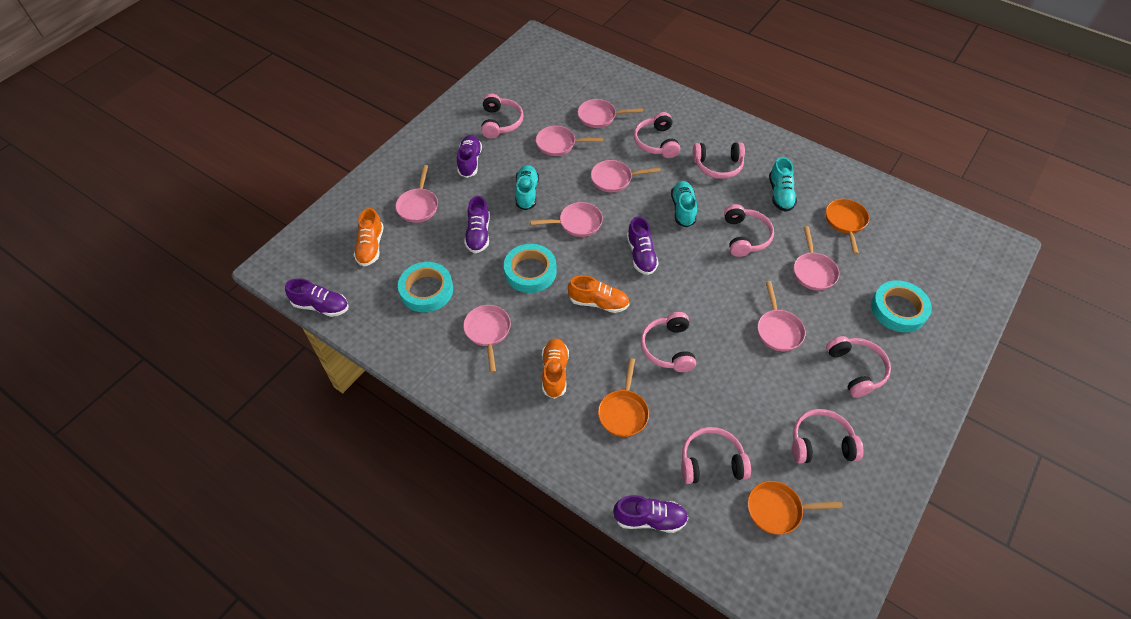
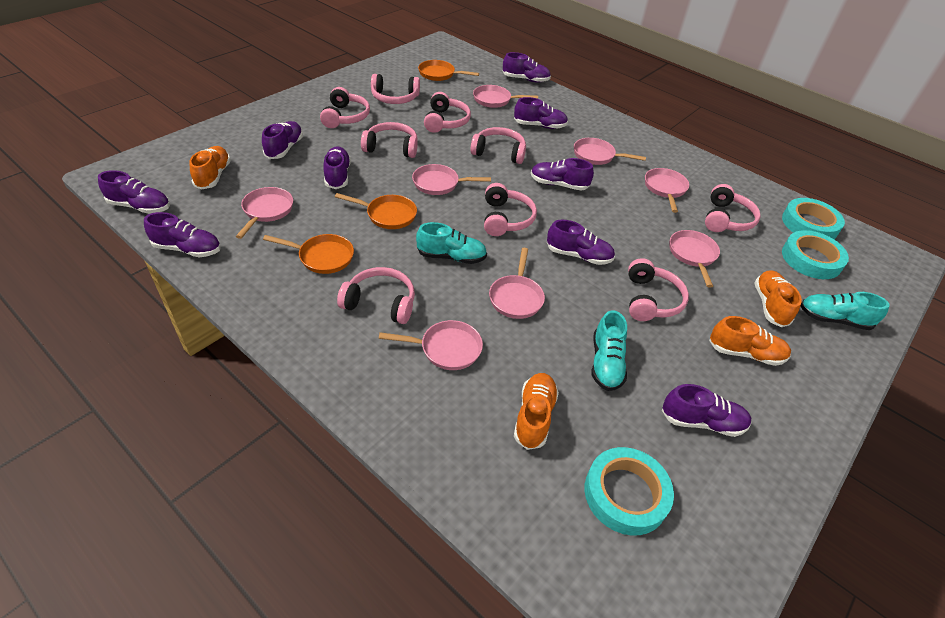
orange shoe: 3 -> 4
pink headphones: 8 -> 9
purple shoe: 5 -> 9

